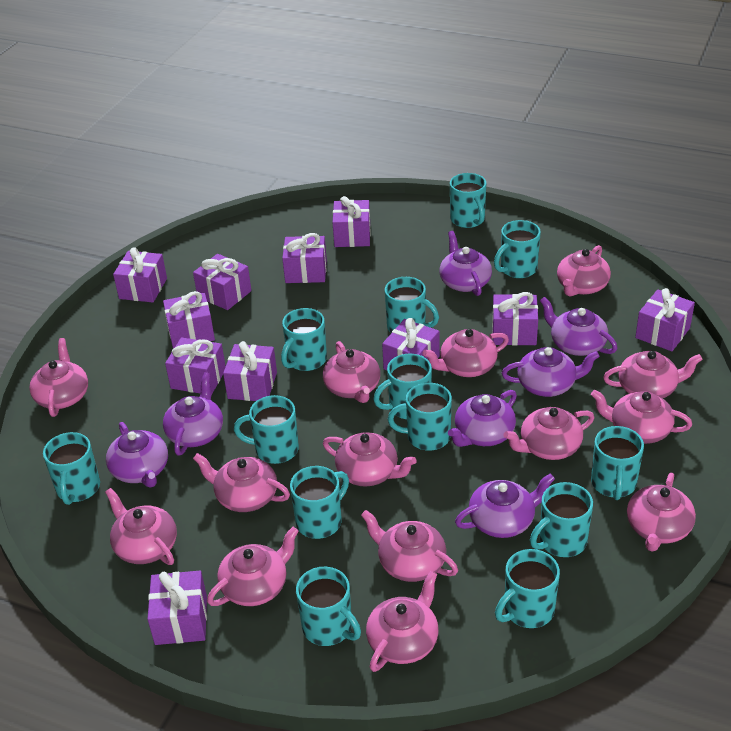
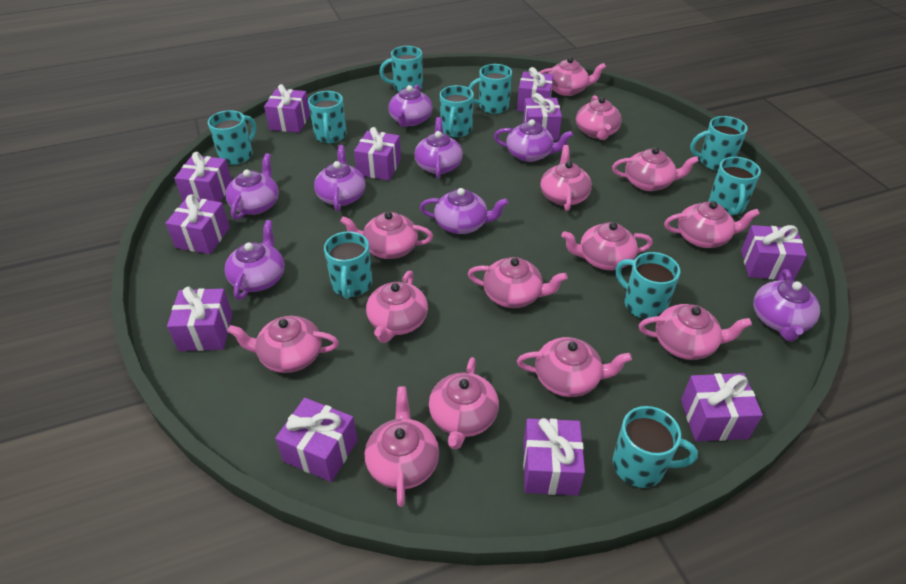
purple teapot: 7 -> 8
turquoise mug: 13 -> 10

